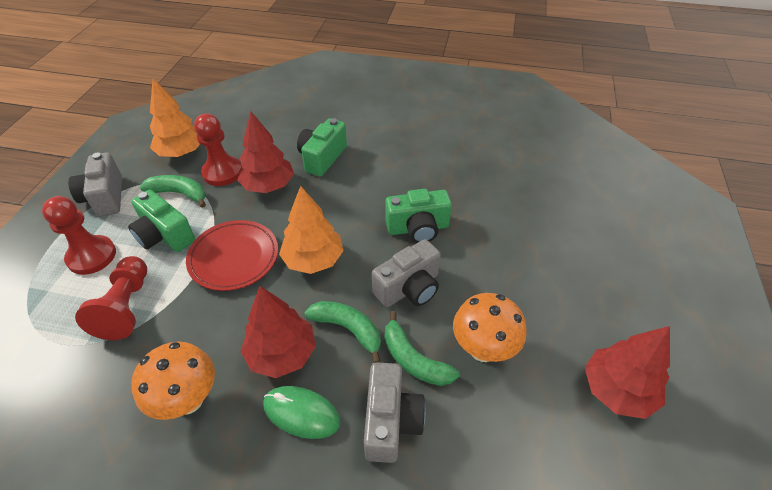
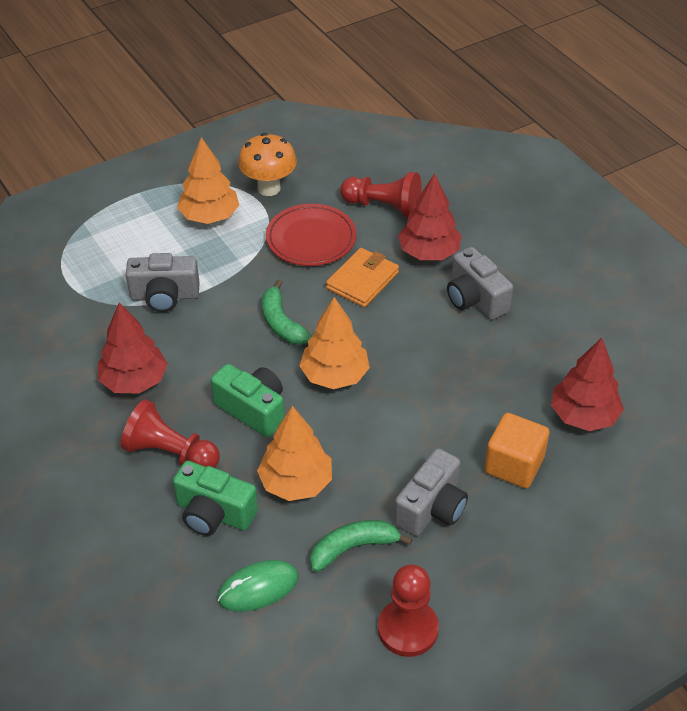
green banana: 3 -> 2
green camera: 3 -> 2
orange cube: 0 -> 1
orange mushroom: 2 -> 1
orange tree: 2 -> 3
orange wallet: 0 -> 1

